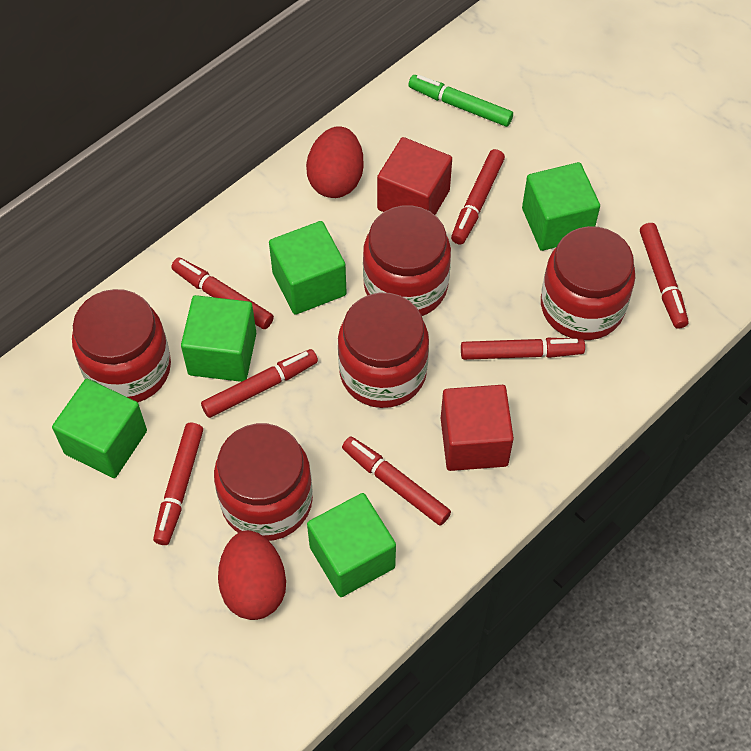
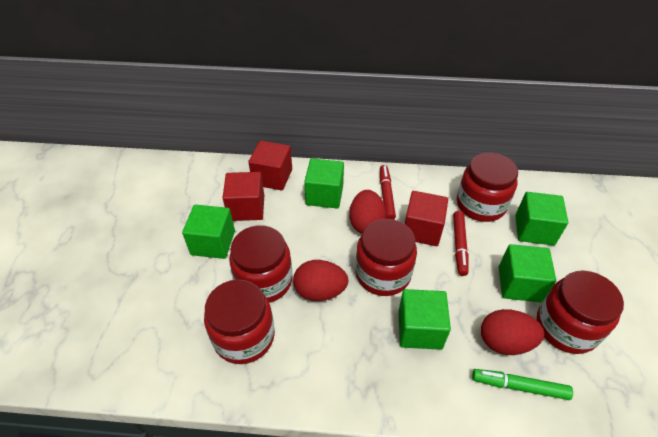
red cube: 2 -> 3
red egg: 2 -> 3
red marker: 7 -> 2

